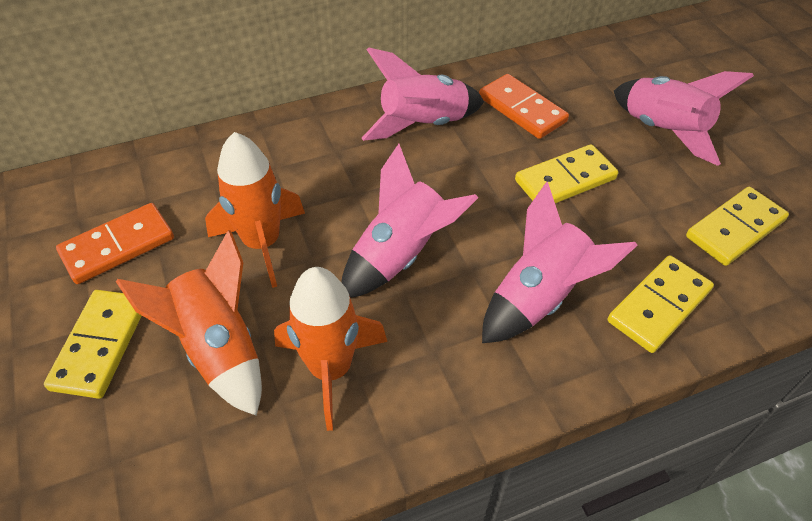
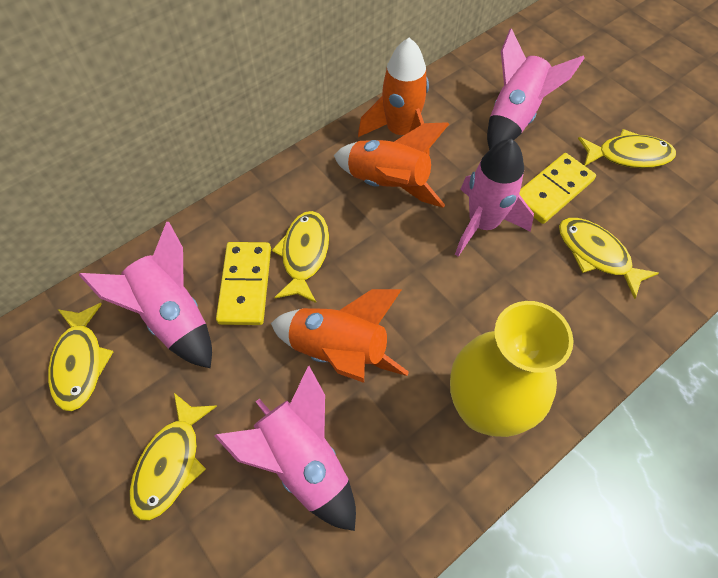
orange domino: 2 -> 0
yellow domino: 4 -> 2
yellow fish: 0 -> 5
yellow vase: 0 -> 1

